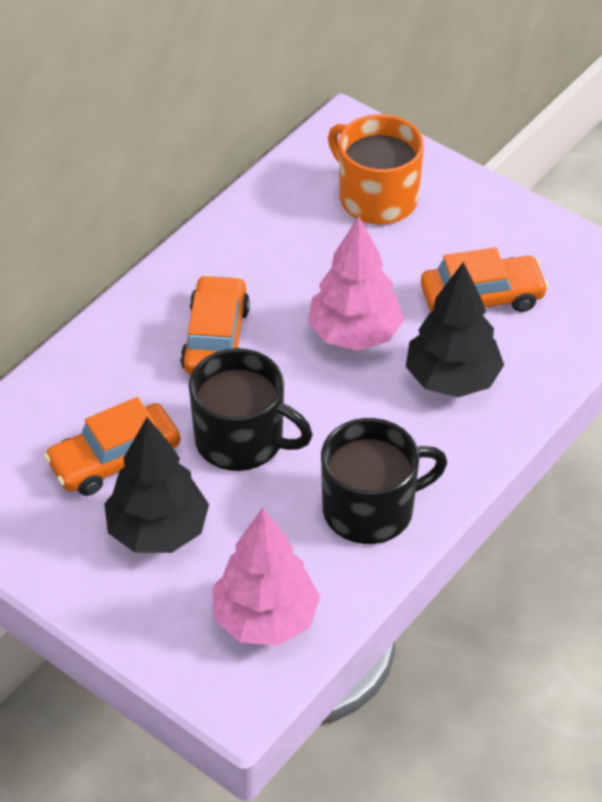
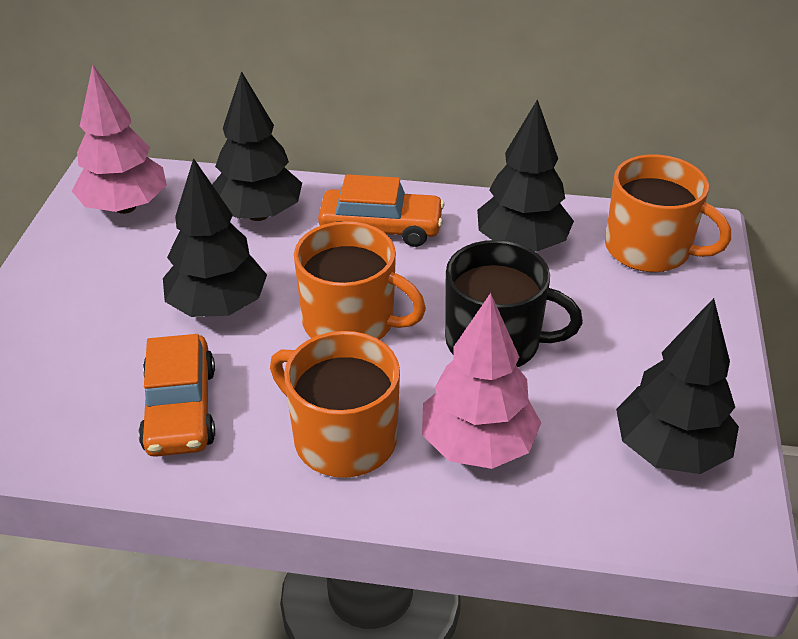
black mug: 2 -> 1
black tree: 2 -> 4
orange car: 3 -> 2
orange mug: 1 -> 3

